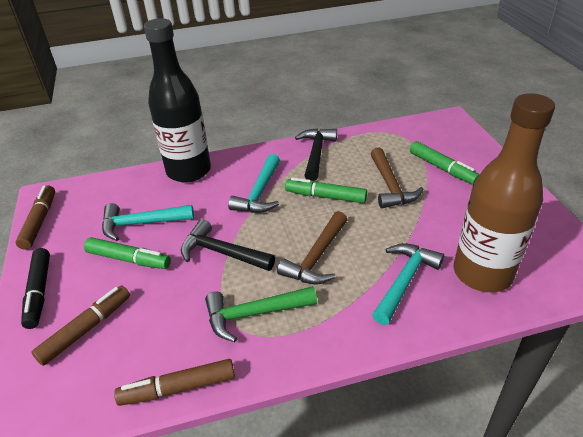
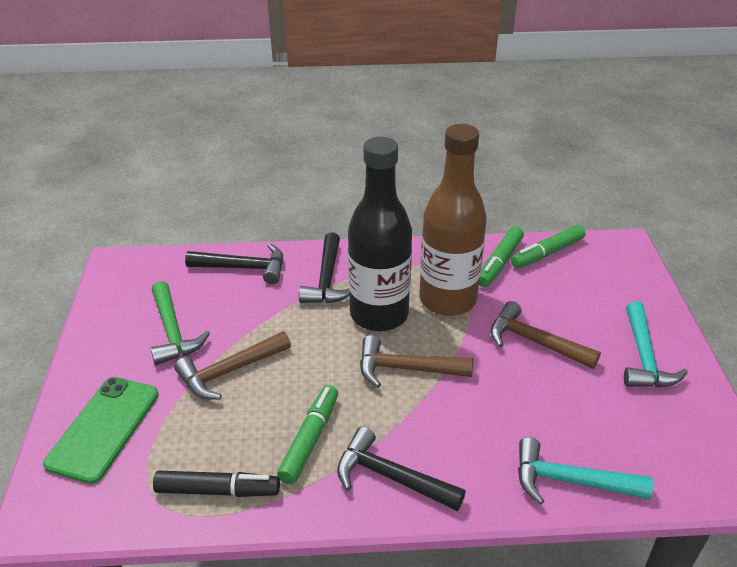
black hammer: 2 -> 3
brown hammer: 2 -> 3
brown marker: 3 -> 0
green phone: 0 -> 1
turquoise hammer: 3 -> 2

